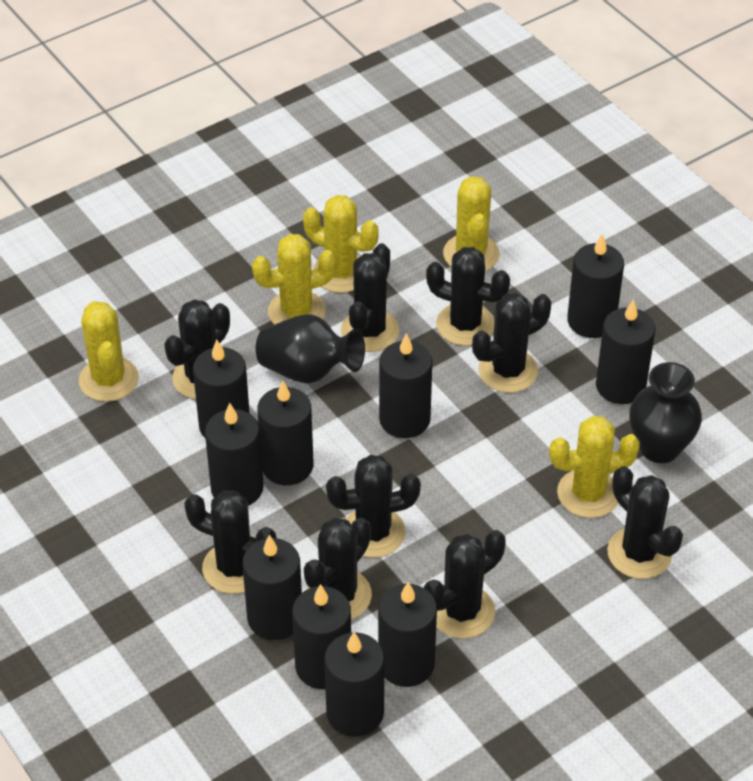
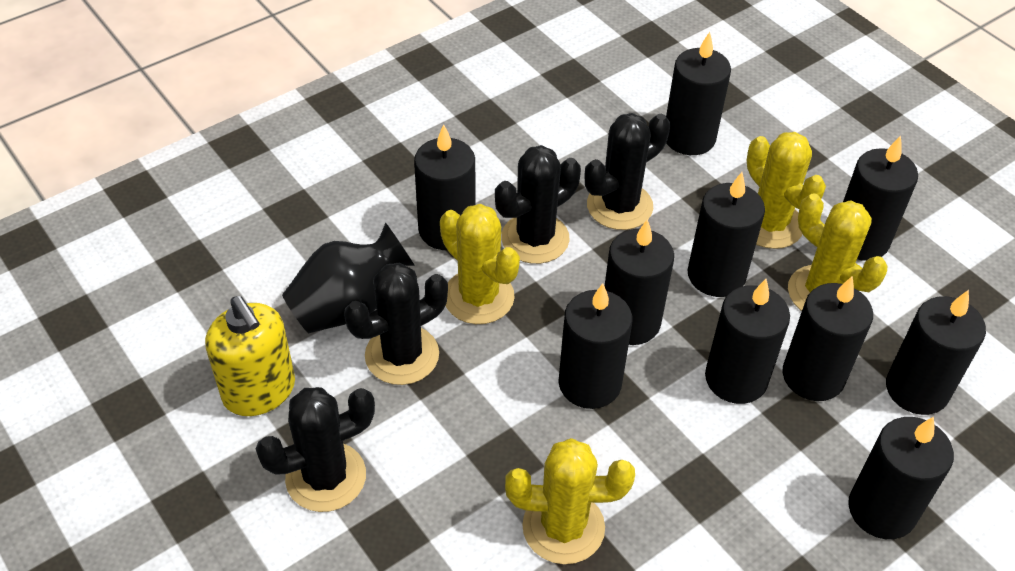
black cactus: 9 -> 4
black vase: 2 -> 1
yellow cactus: 5 -> 4
yellow soap dispenser: 0 -> 1

